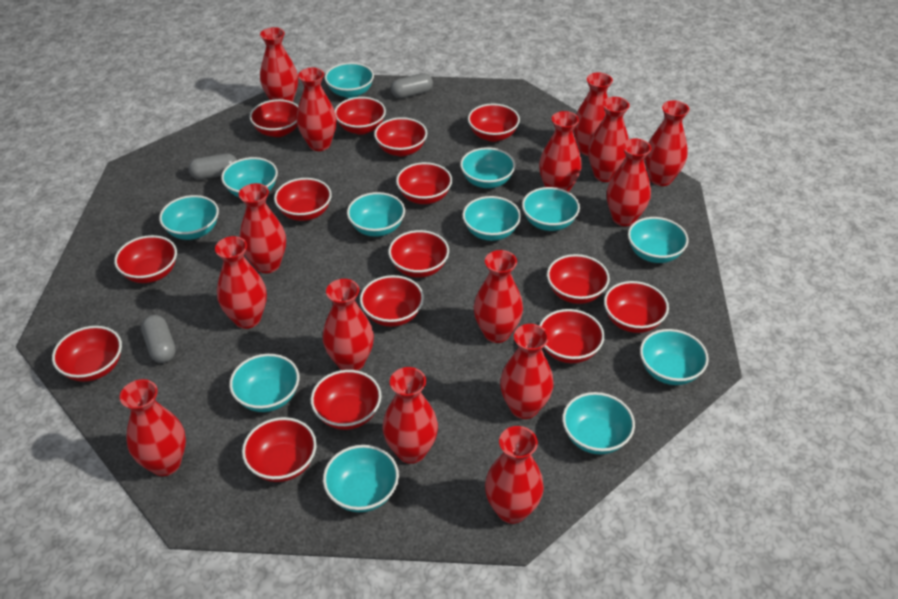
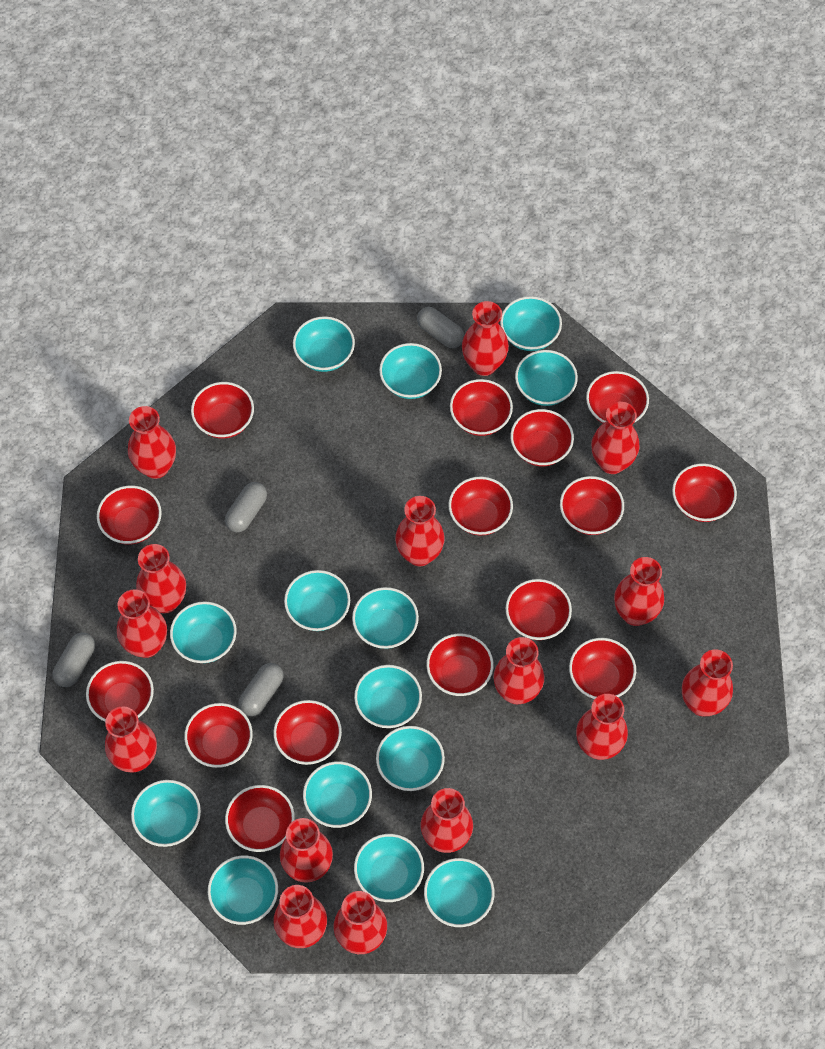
grey capsule: 3 -> 4
turquoise bowl: 12 -> 14

